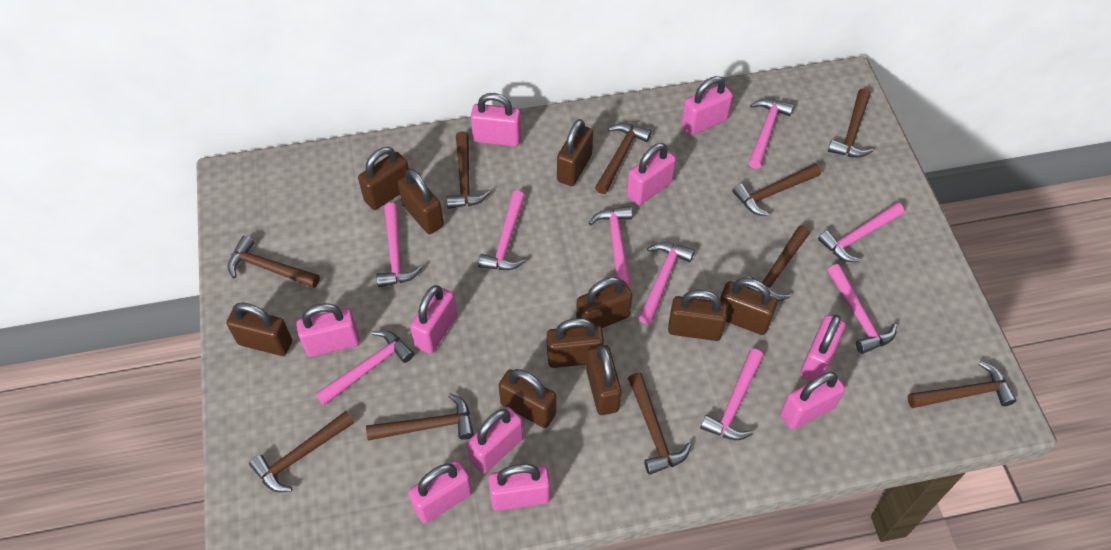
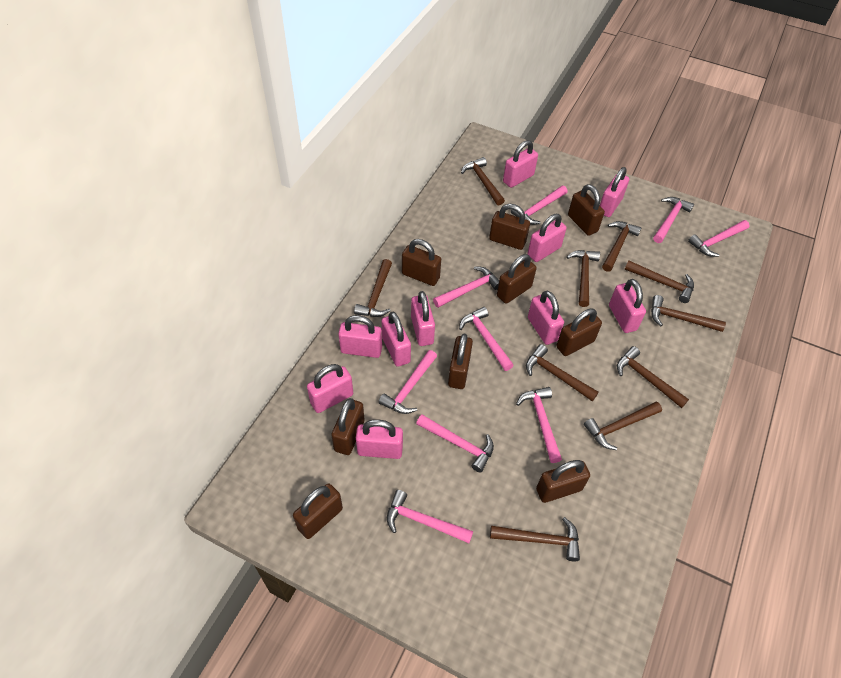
brown padlock: 10 -> 9

